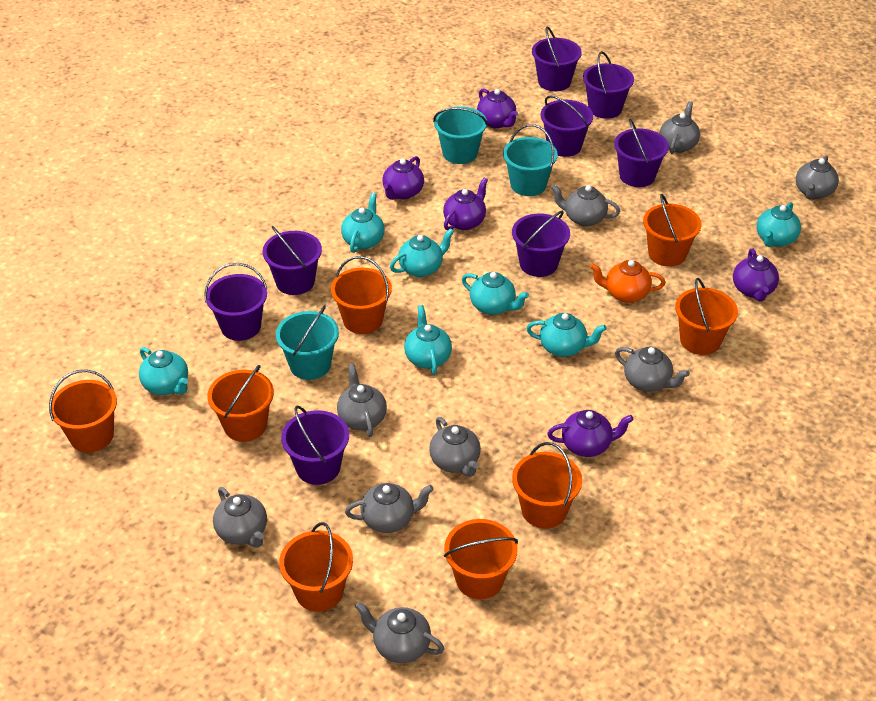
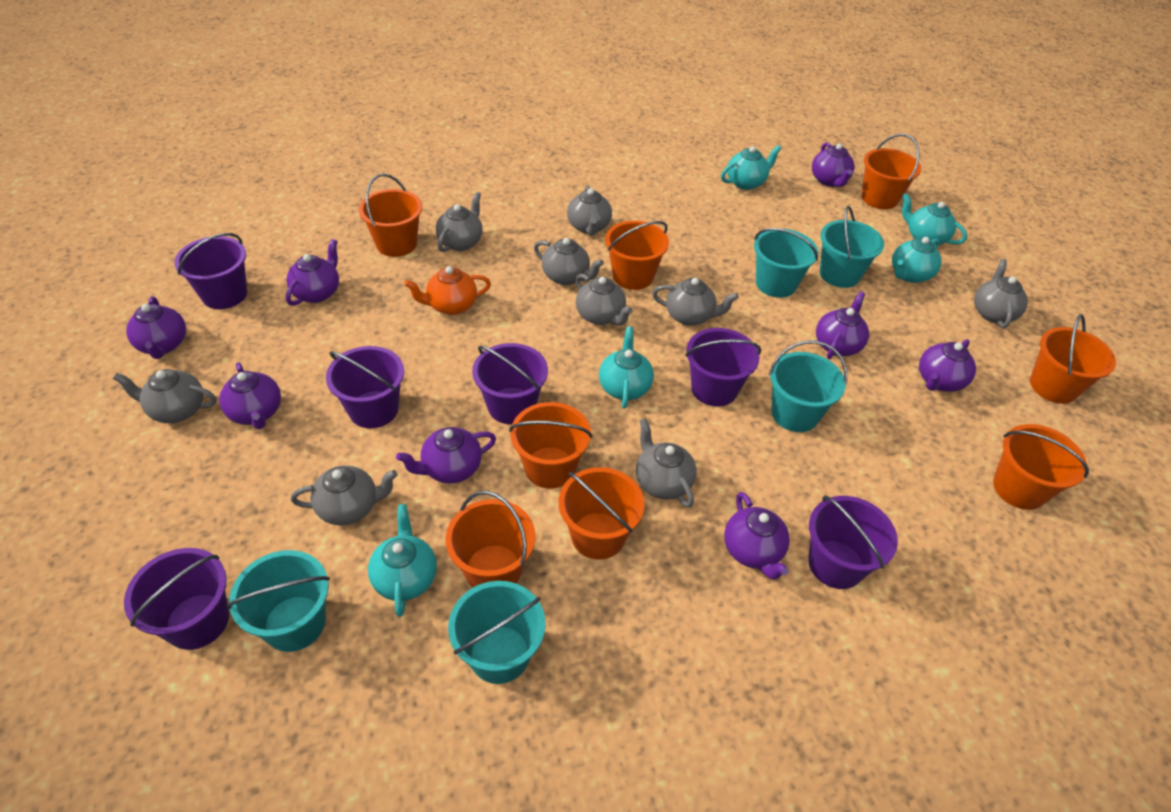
purple bucket: 8 -> 6
purple teapot: 5 -> 8
turquoise bucket: 3 -> 5
turquoise teapot: 7 -> 5

